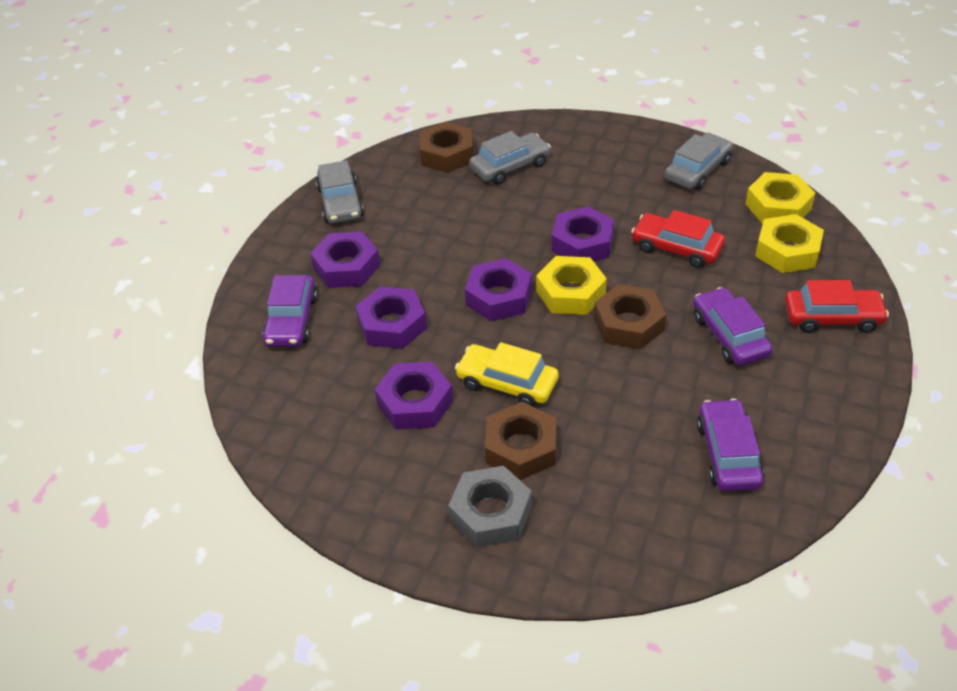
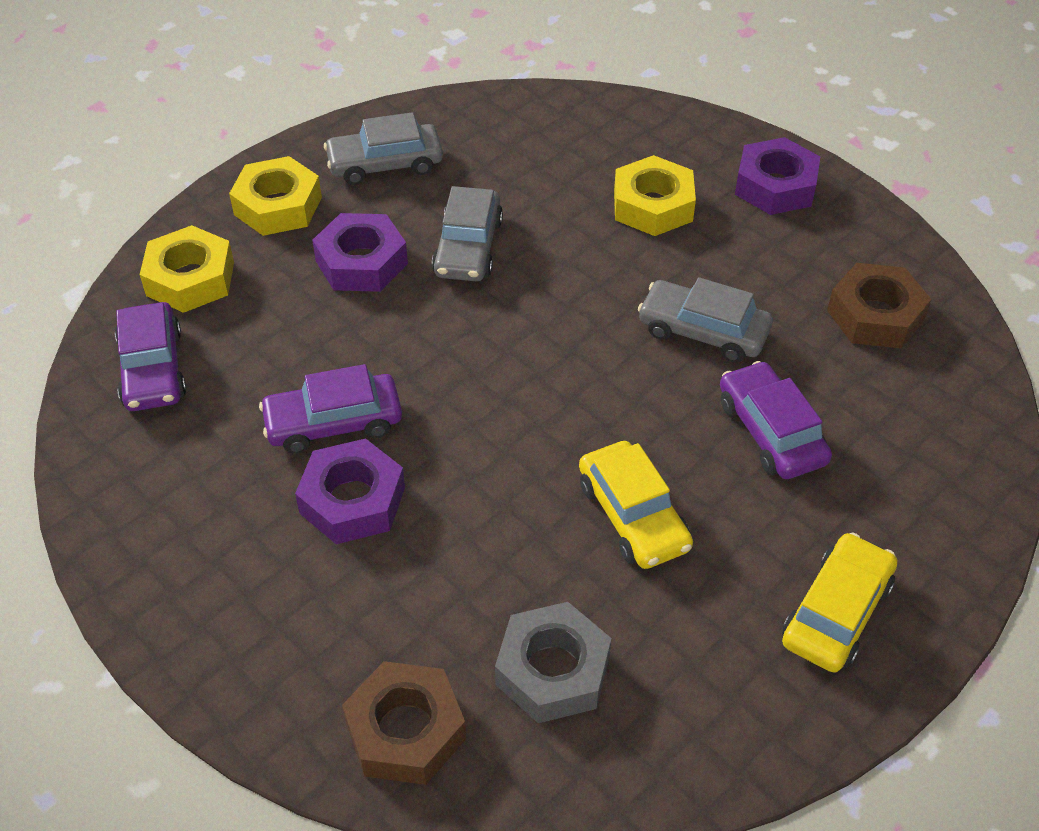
brown nut: 3 -> 2
purple nut: 5 -> 3
red car: 2 -> 0
yellow car: 1 -> 2

